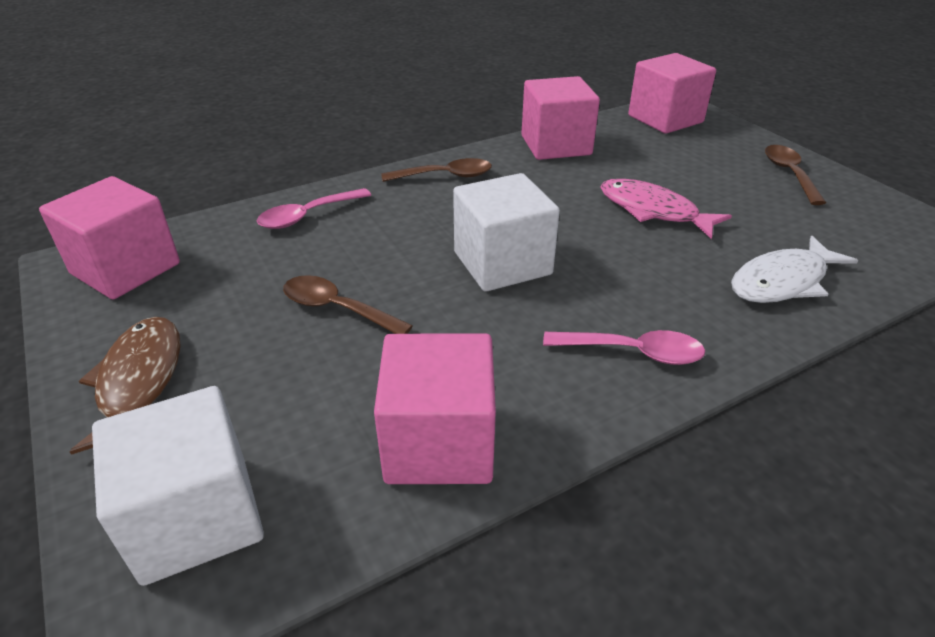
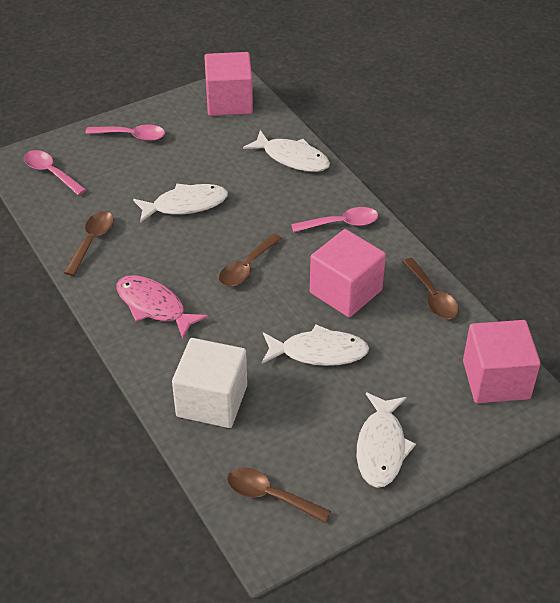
brown fish: 1 -> 0
brown spoon: 3 -> 4
pink cube: 4 -> 3
pink spoon: 2 -> 3
white cube: 2 -> 1
white fish: 1 -> 4

